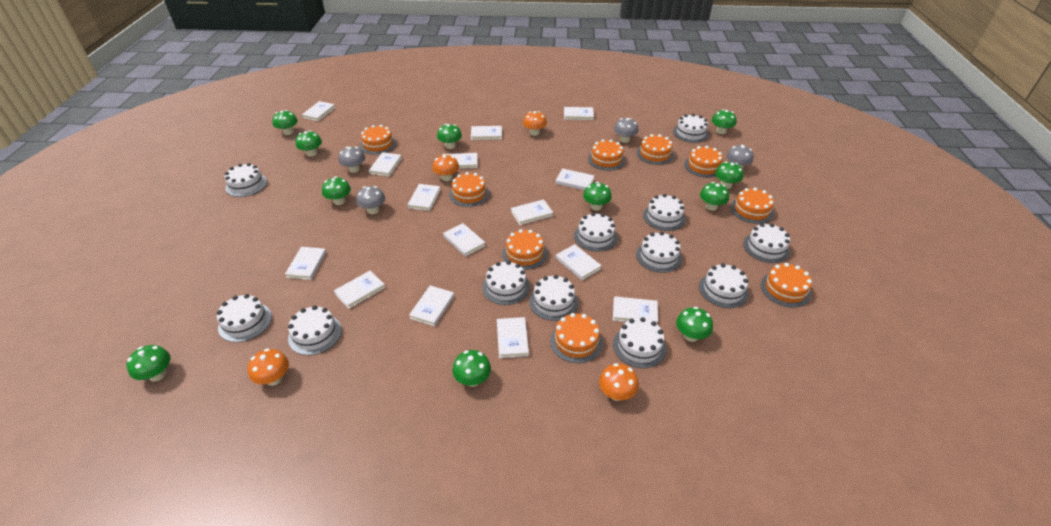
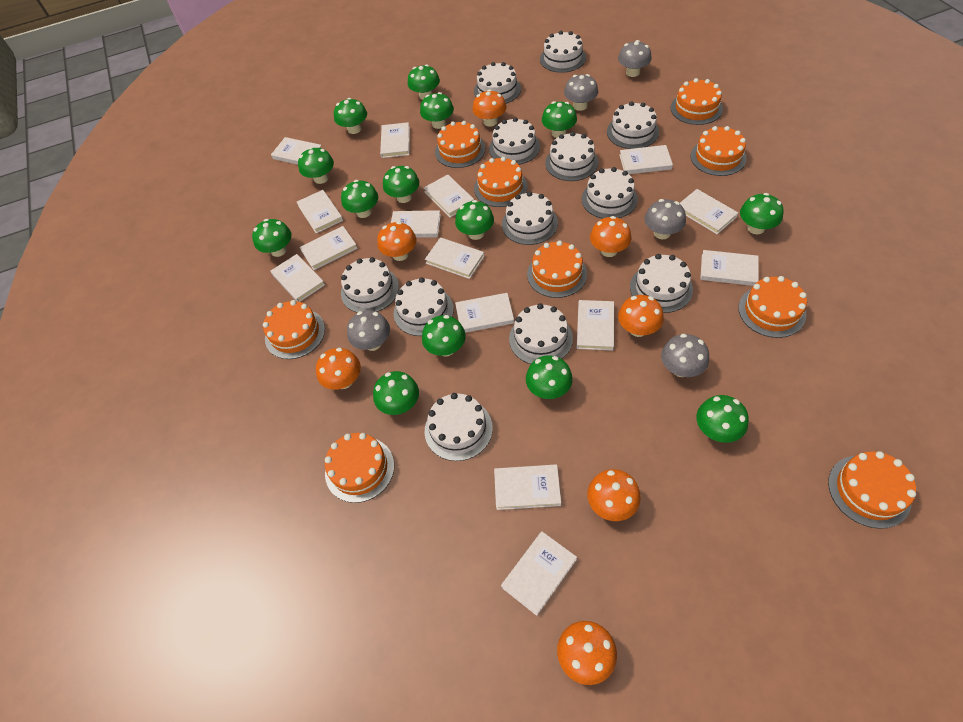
green mushroom: 11 -> 14
grey mushroom: 4 -> 5
orange mushroom: 4 -> 7

